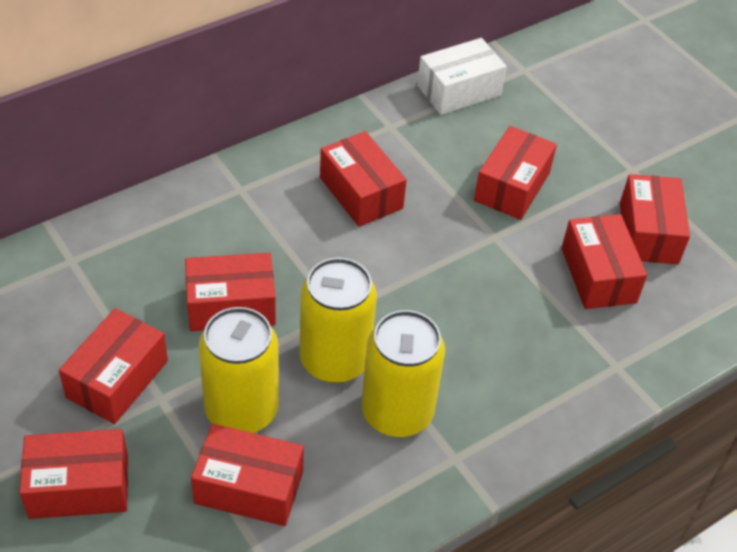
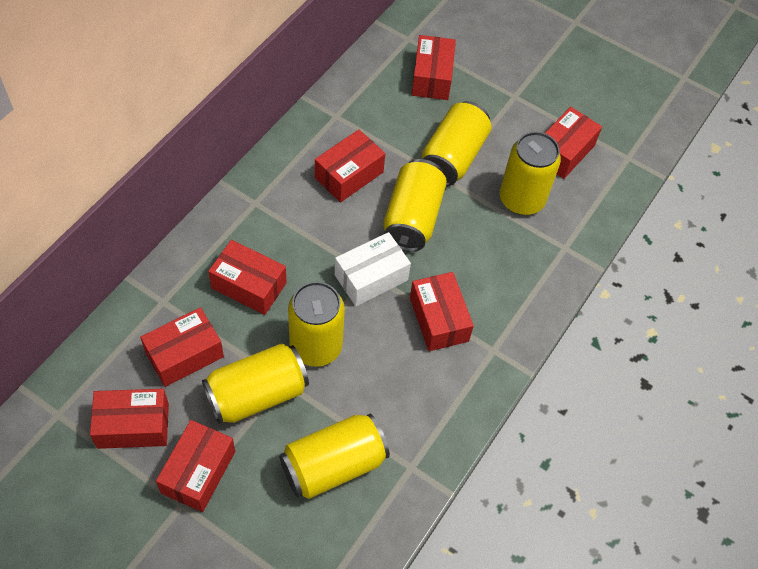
yellow can: 3 -> 6

